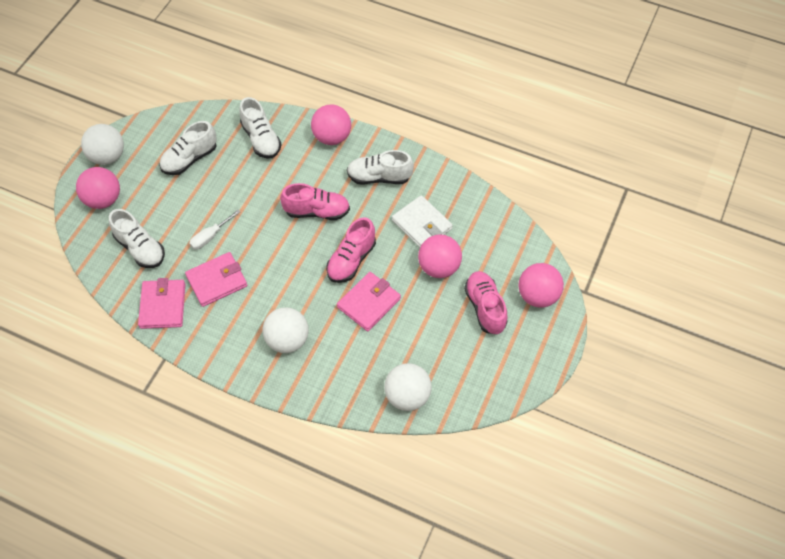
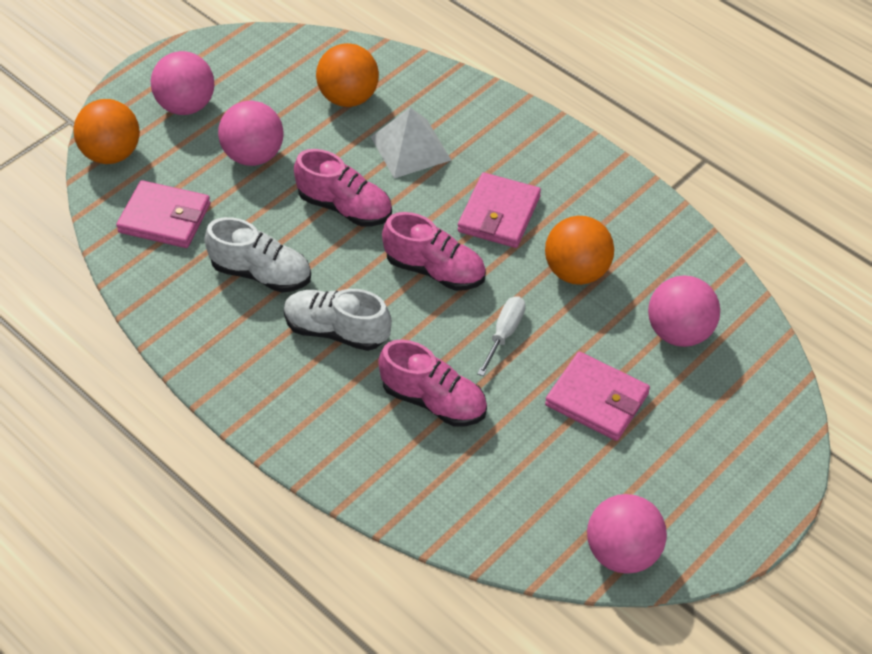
orange ball: 0 -> 3
white ball: 3 -> 0
white pyramid: 0 -> 1
white shoe: 4 -> 2
white wallet: 1 -> 0

